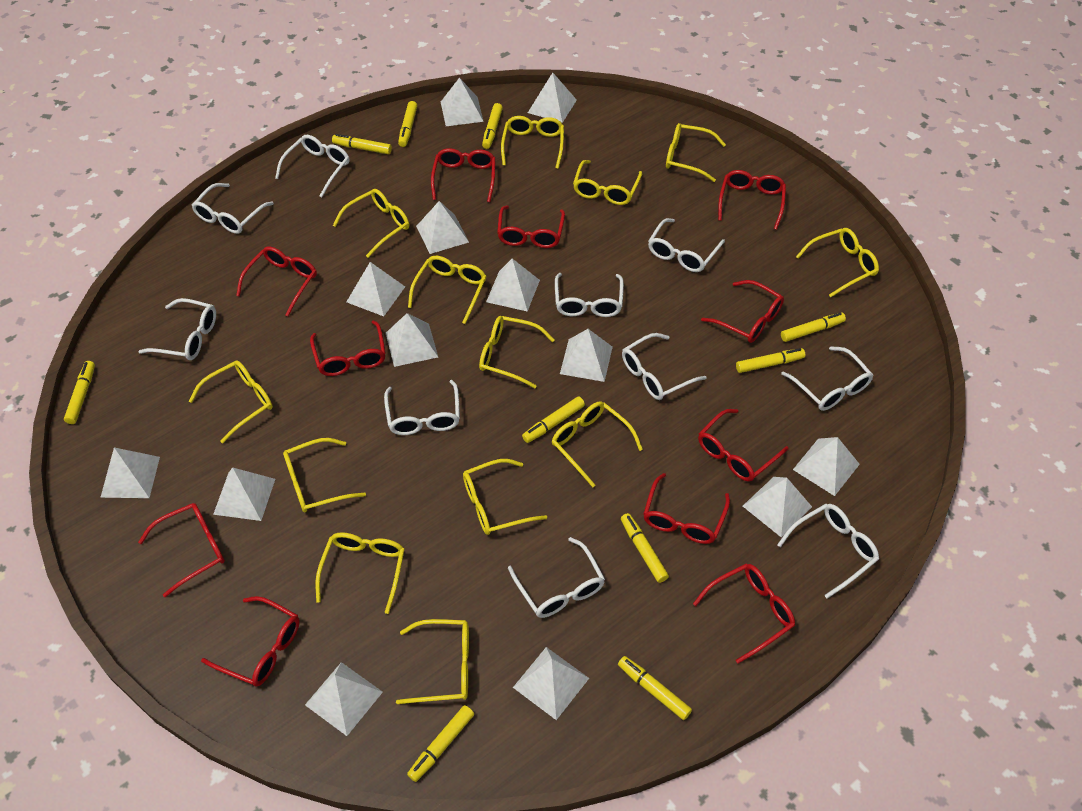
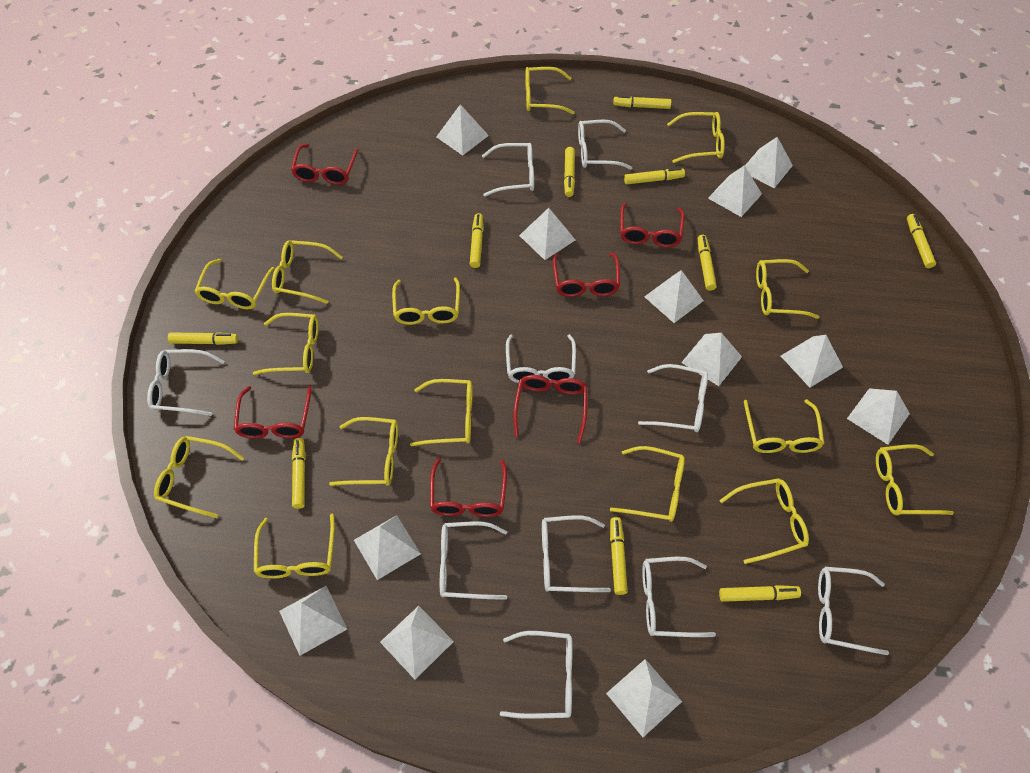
red glasses: 11 -> 6
white pyramid: 13 -> 12
yellow glasses: 13 -> 15

